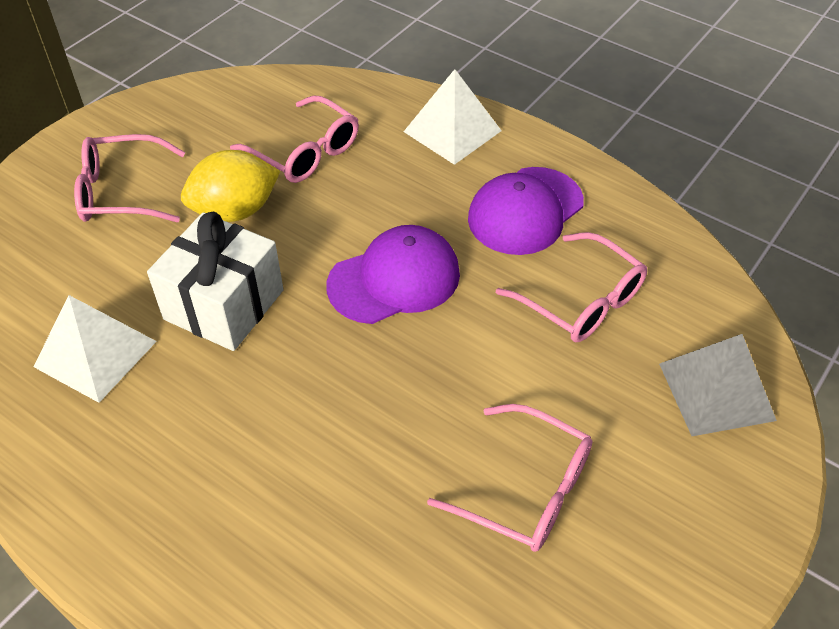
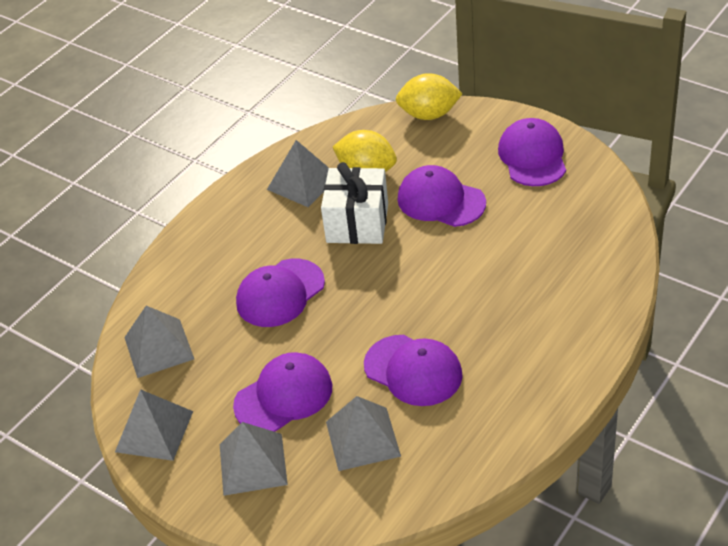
grey pyramid: 1 -> 5
pink glasses: 4 -> 0
purple cap: 2 -> 5
white pyramid: 2 -> 0
yellow lemon: 1 -> 2

